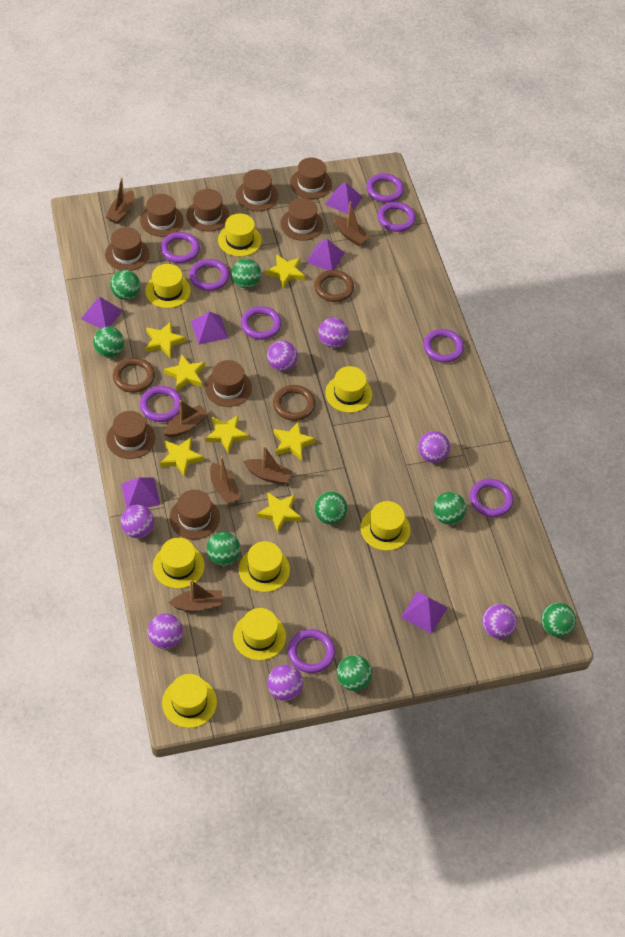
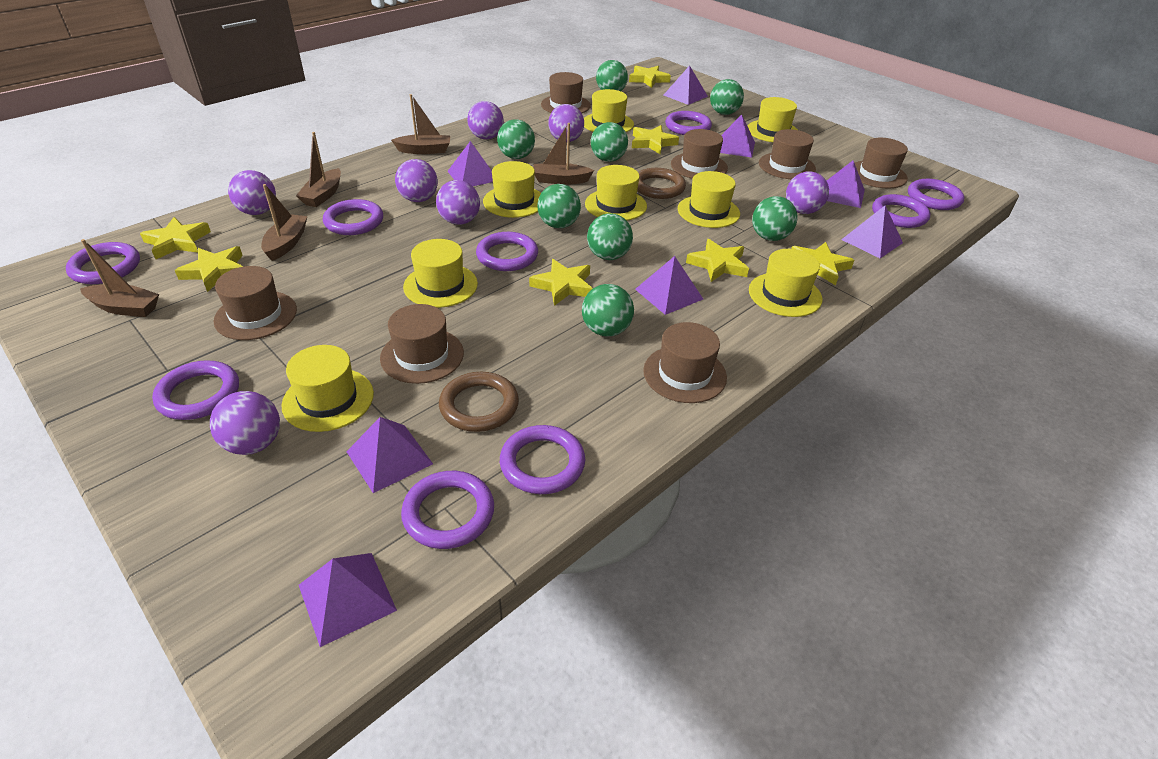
brown boat: 6 -> 5
brown hat: 9 -> 7
brown ring: 3 -> 2
purple pyramid: 6 -> 8

